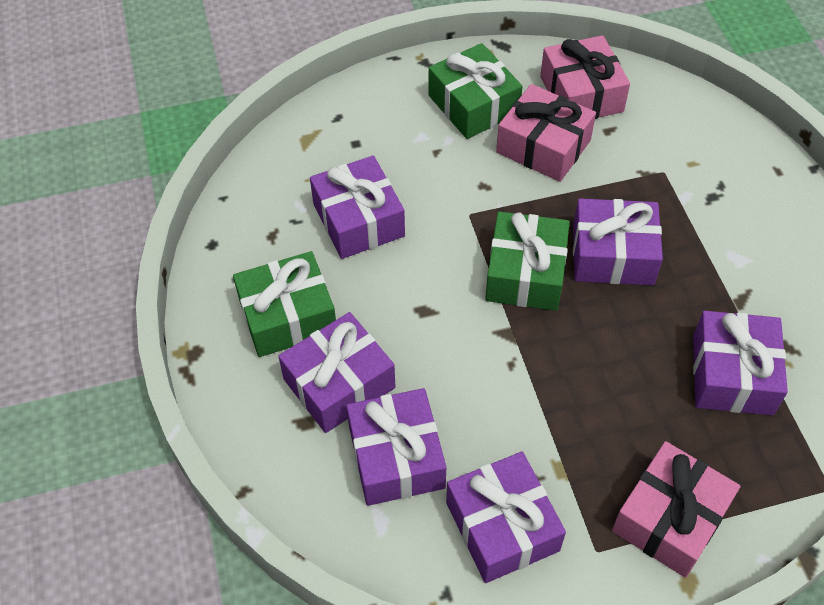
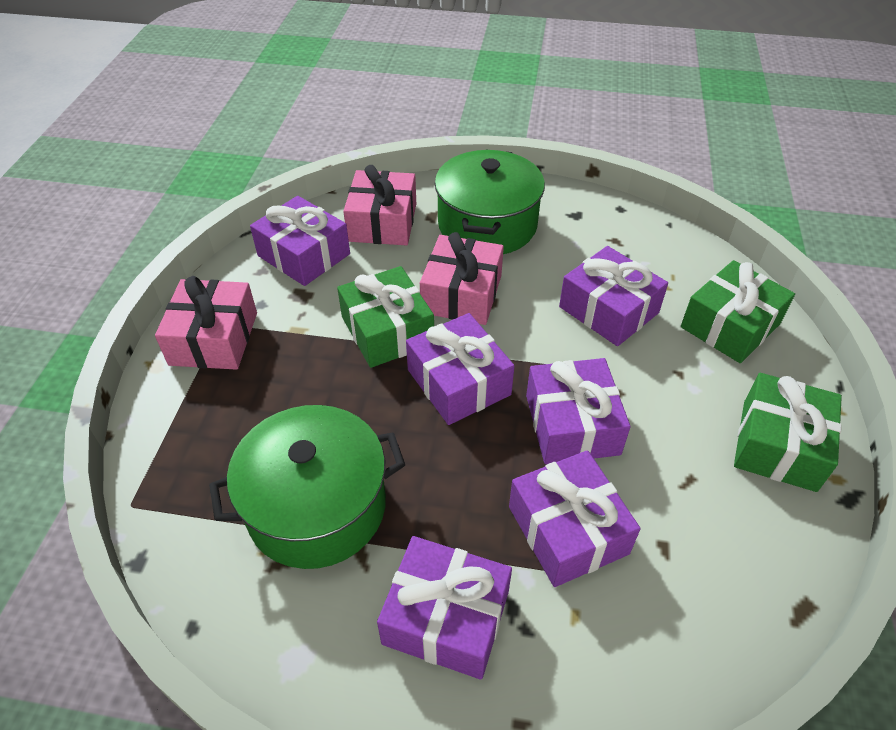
green pot: 0 -> 2

